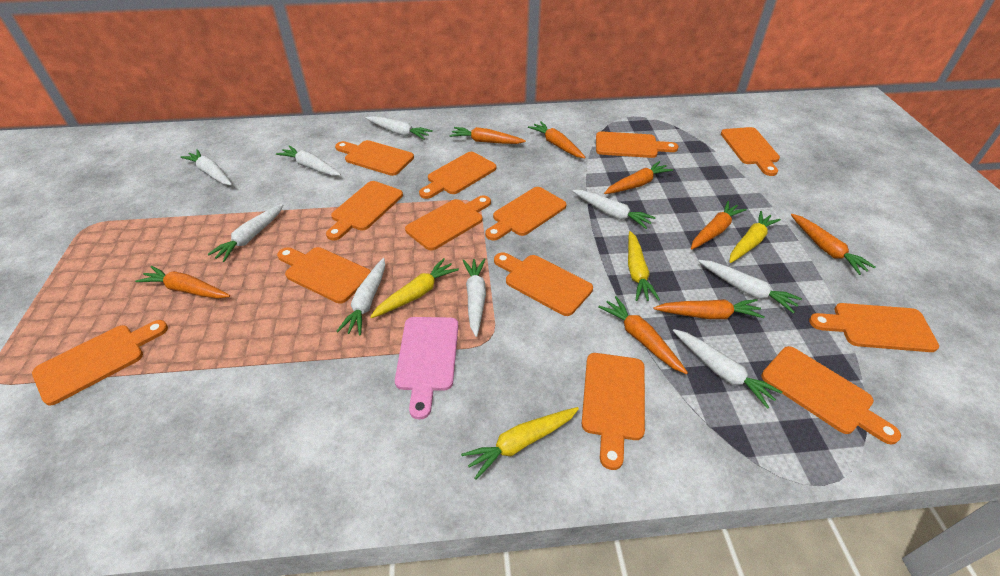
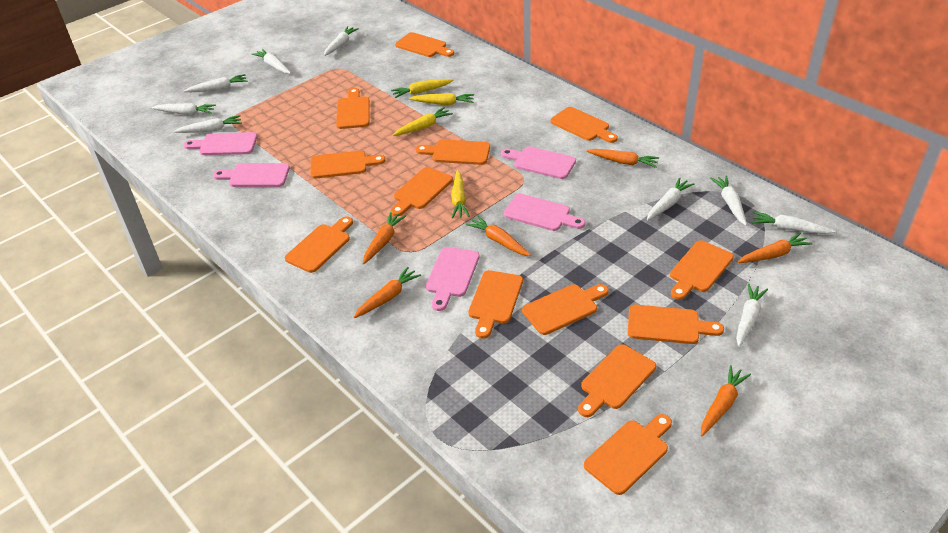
orange carrot: 8 -> 6
pink cutting board: 1 -> 5

